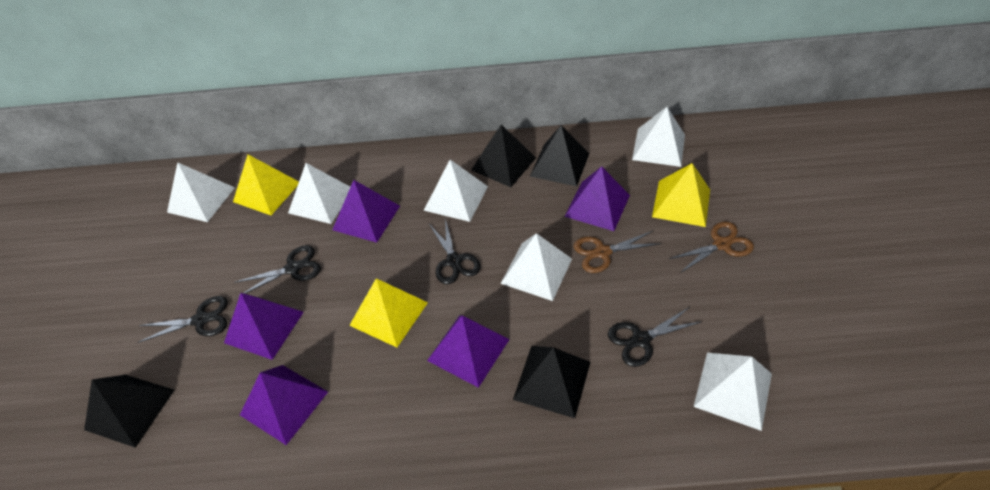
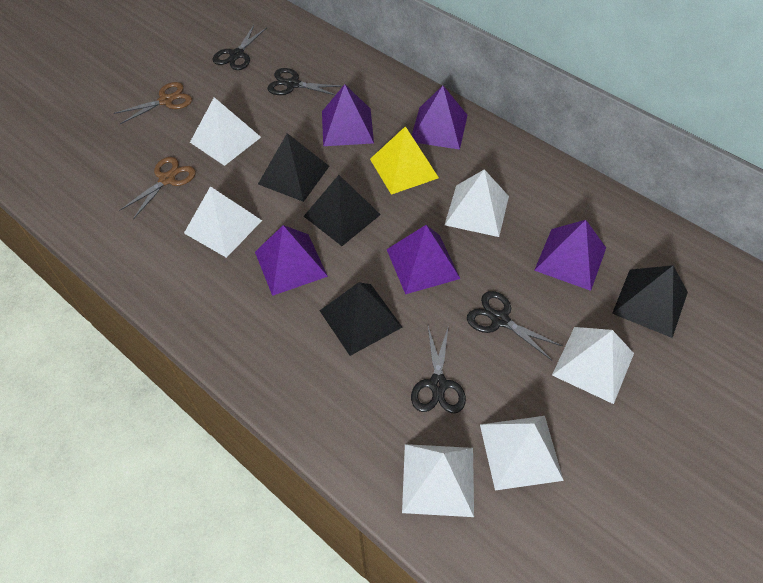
yellow pyramid: 3 -> 1

